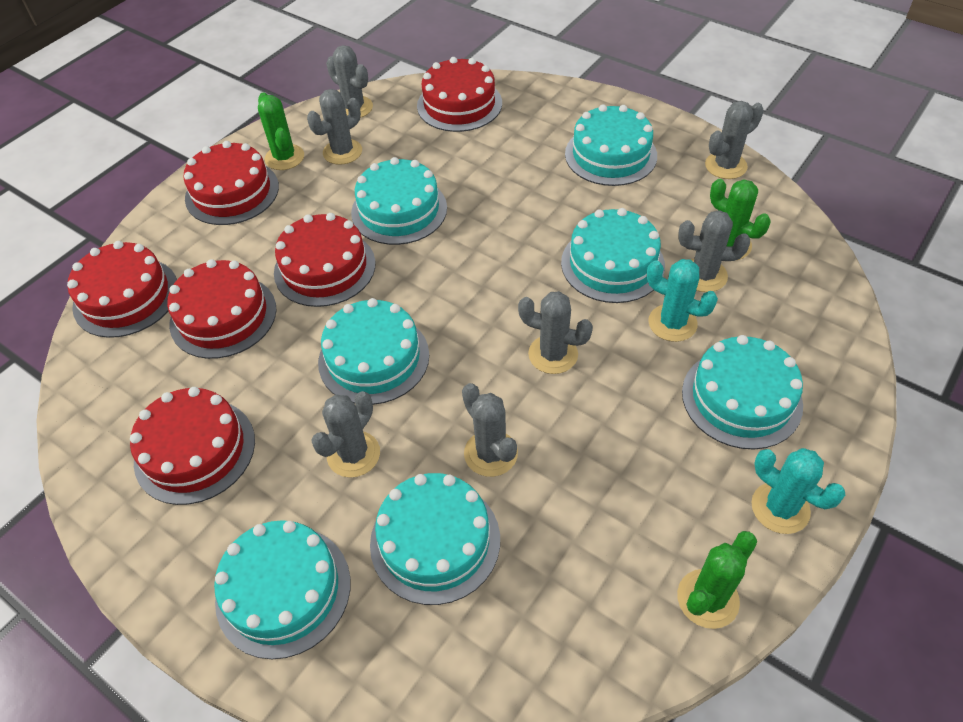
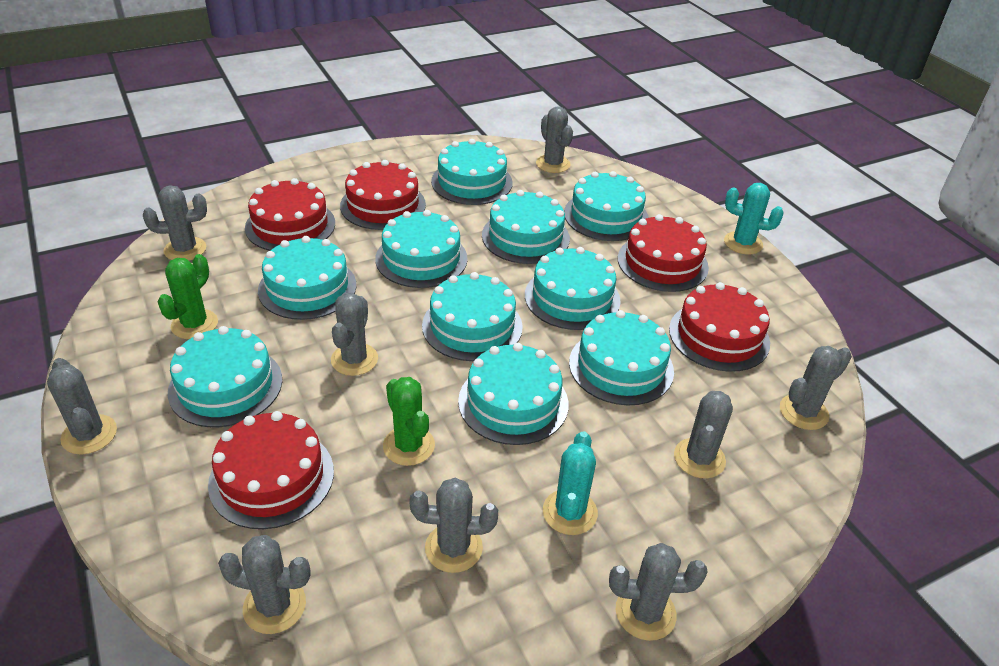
green cactus: 3 -> 2
grey cactus: 7 -> 9
red cake: 6 -> 5
turquoise cake: 7 -> 10

